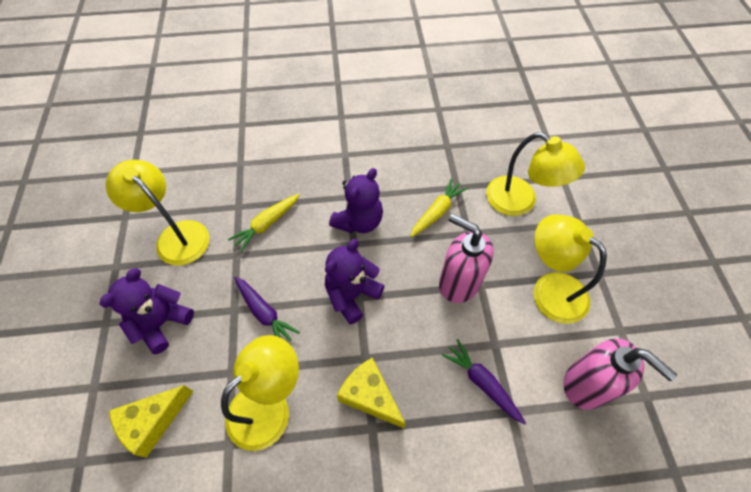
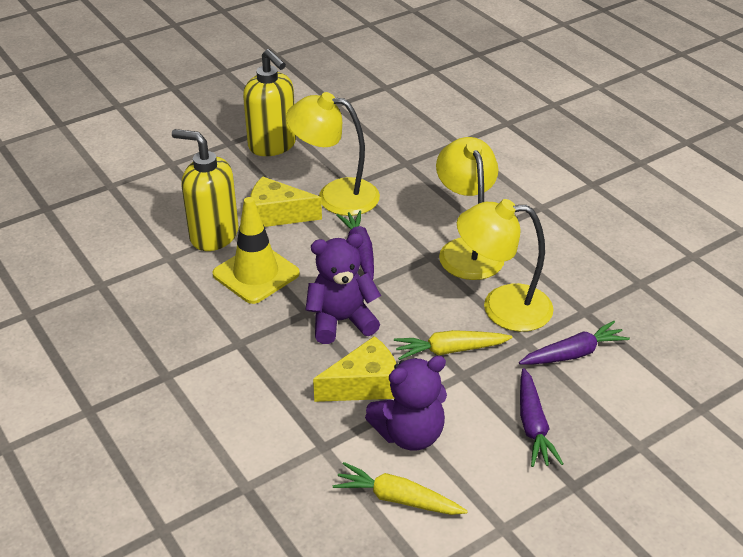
pink soap dispenser: 2 -> 0
purple carrot: 2 -> 3
purple teddy bear: 3 -> 2
yellow lamp: 4 -> 3
yellow soap dispenser: 0 -> 2
yellow traffic cone: 0 -> 1

